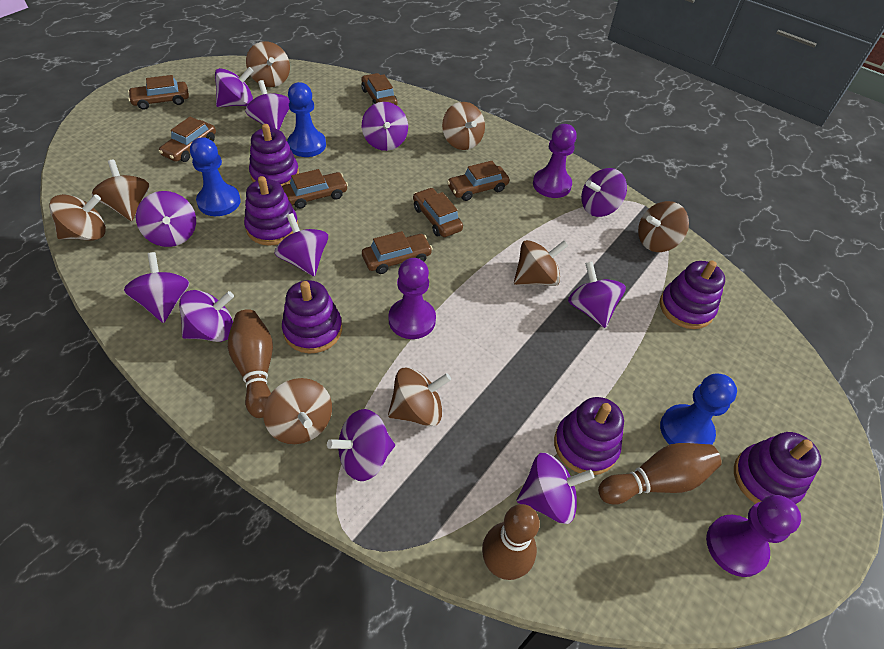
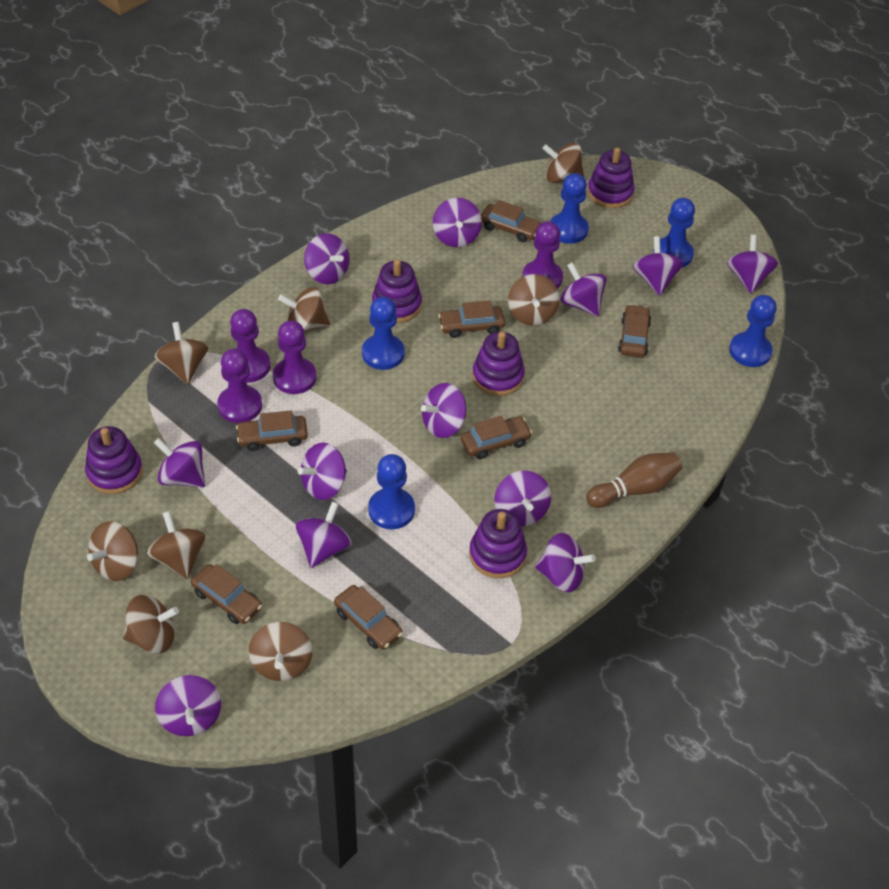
blue pawn: 3 -> 5
brown bowling pin: 3 -> 1
purple pawn: 3 -> 4
purple spinning top: 11 -> 12
purple stacking toy: 6 -> 5

